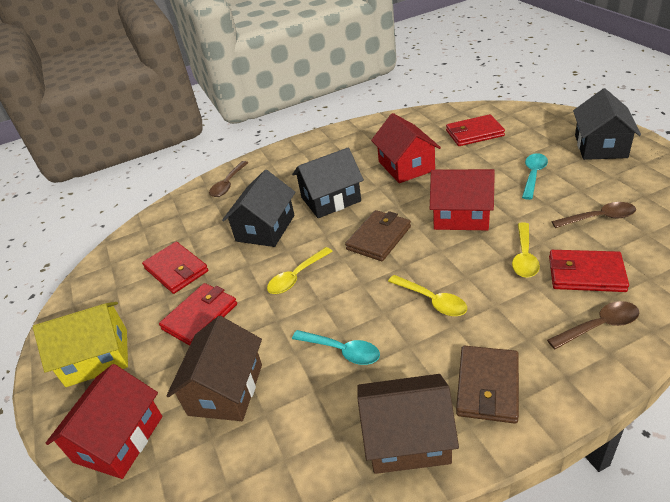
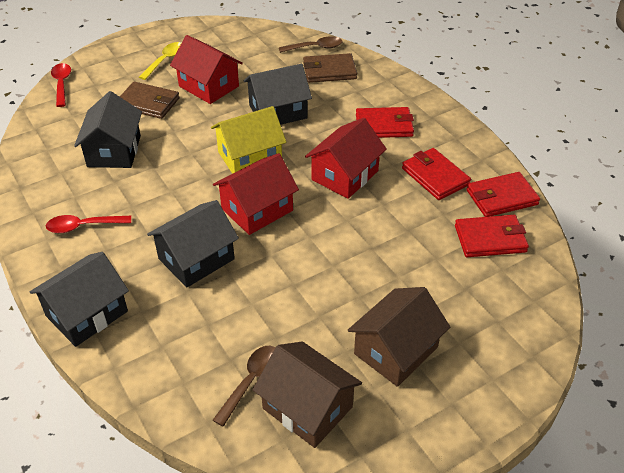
black house: 3 -> 4
brown spoon: 3 -> 2
red spoon: 0 -> 2
turquoise spoon: 2 -> 0
yellow spoon: 3 -> 1

